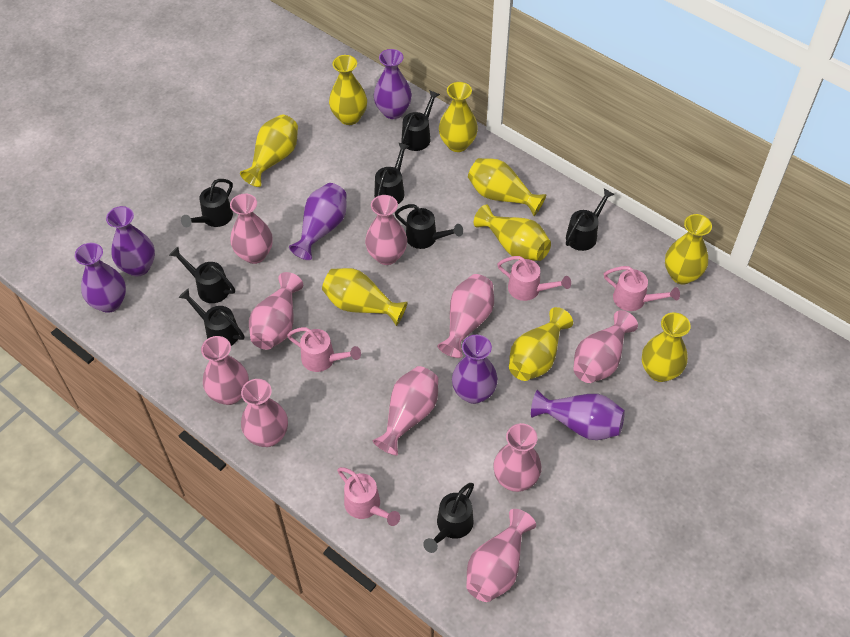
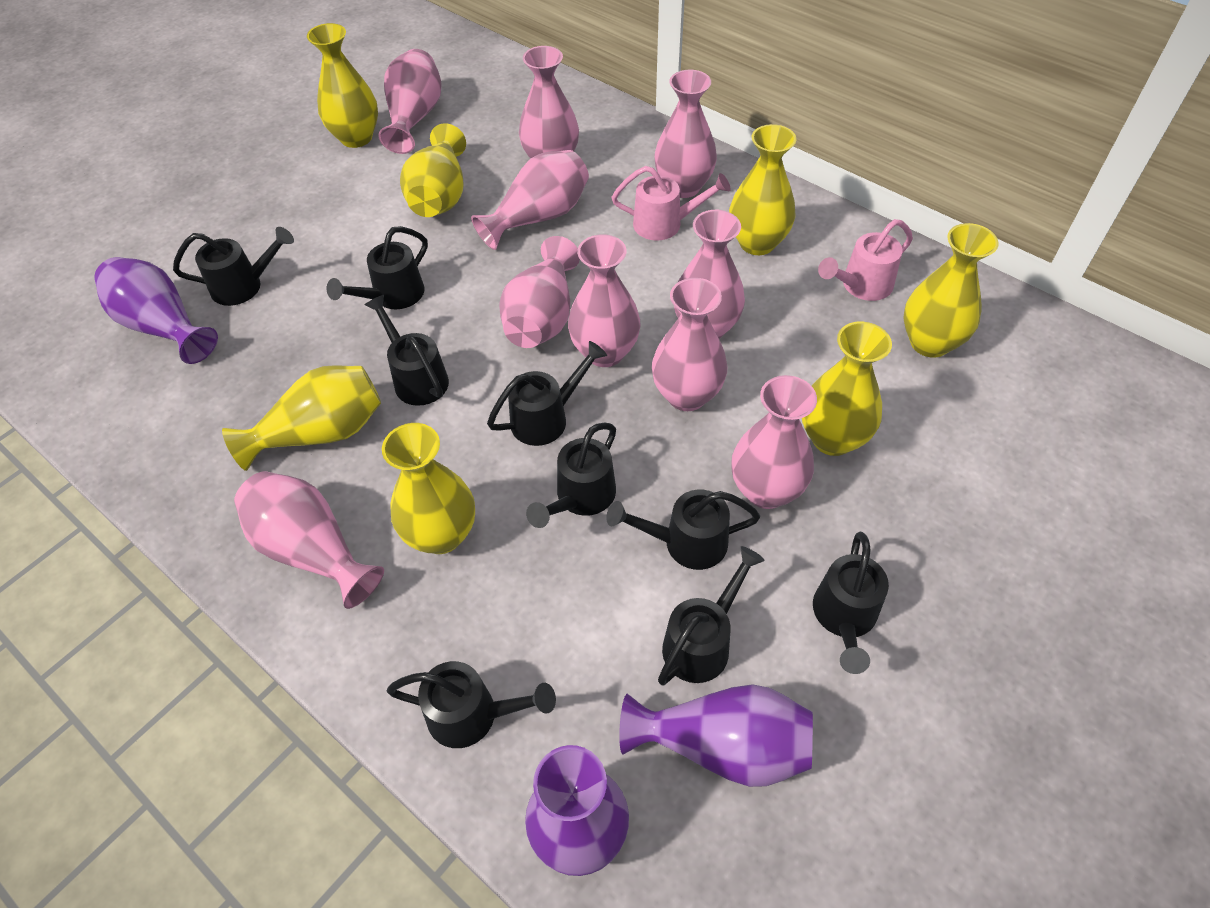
black watering can: 8 -> 9
pink watering can: 4 -> 2
purple vase: 6 -> 3
yellow vase: 9 -> 7

